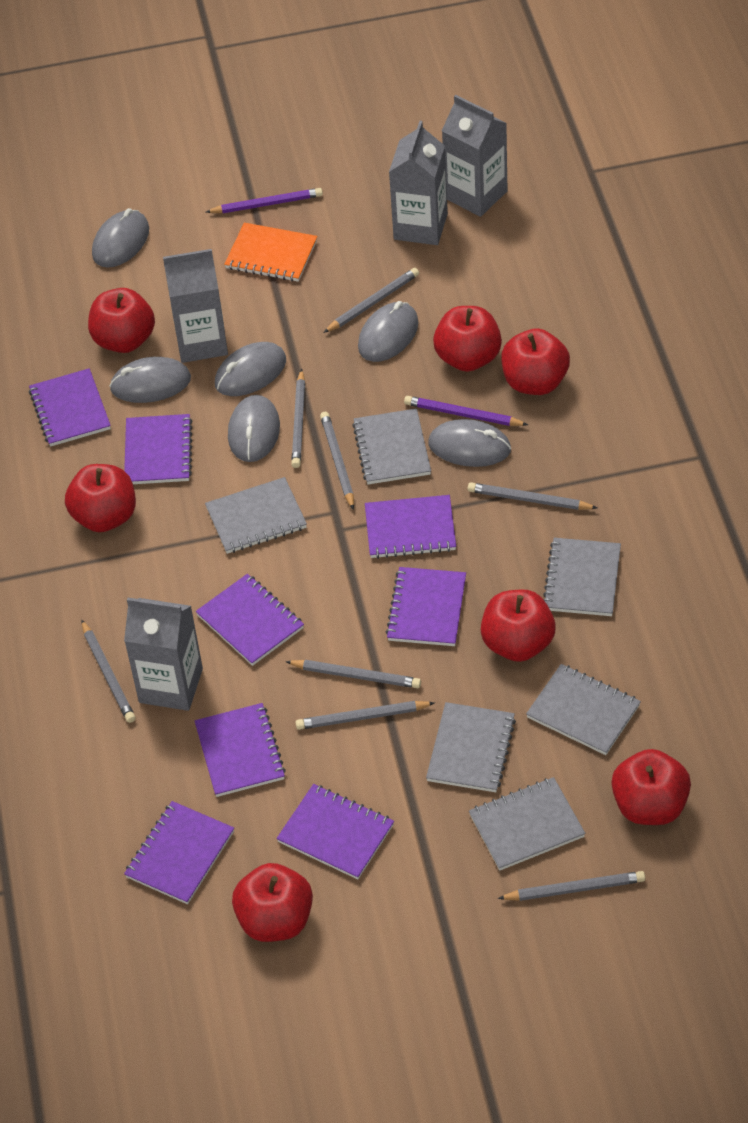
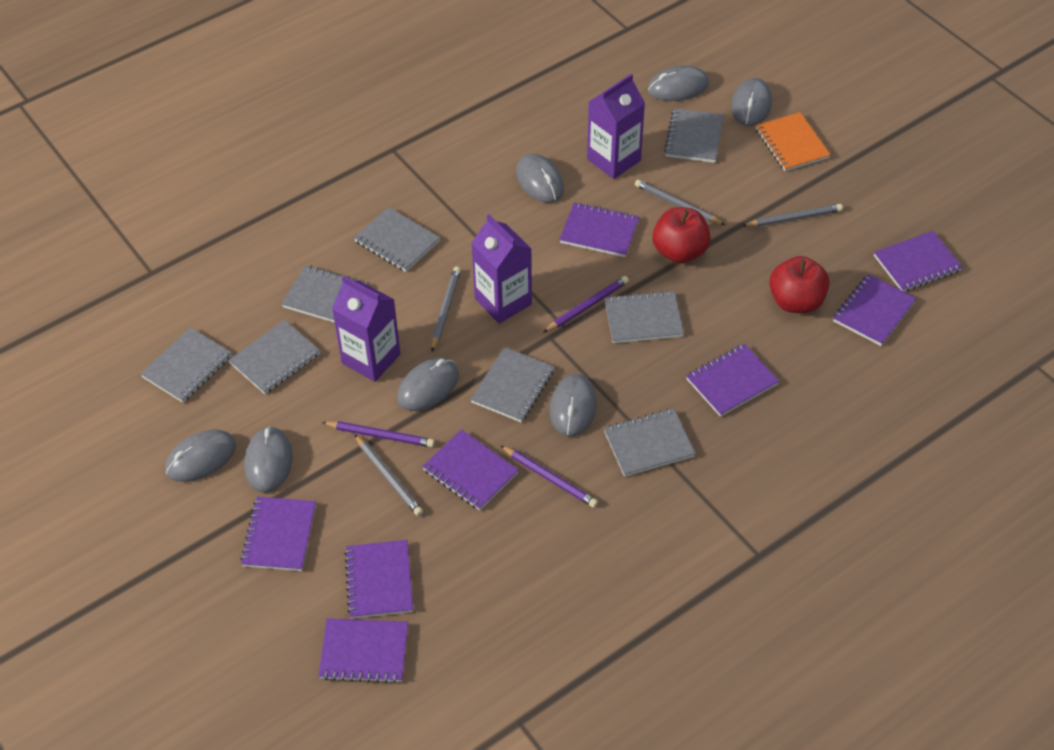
grey carton: 4 -> 0
grey mouse: 6 -> 7
grey notebook: 6 -> 8
grey pencil: 8 -> 4
purple carton: 0 -> 3
purple pencil: 2 -> 3
red apple: 7 -> 2

